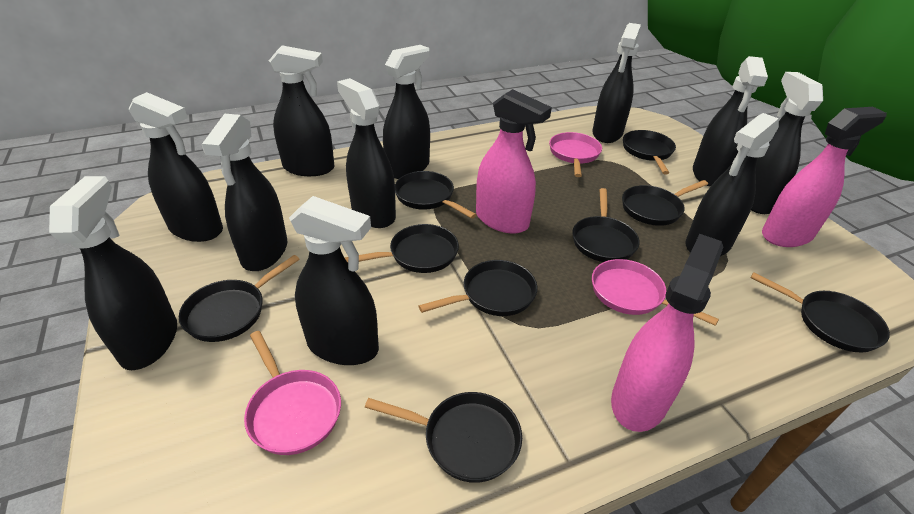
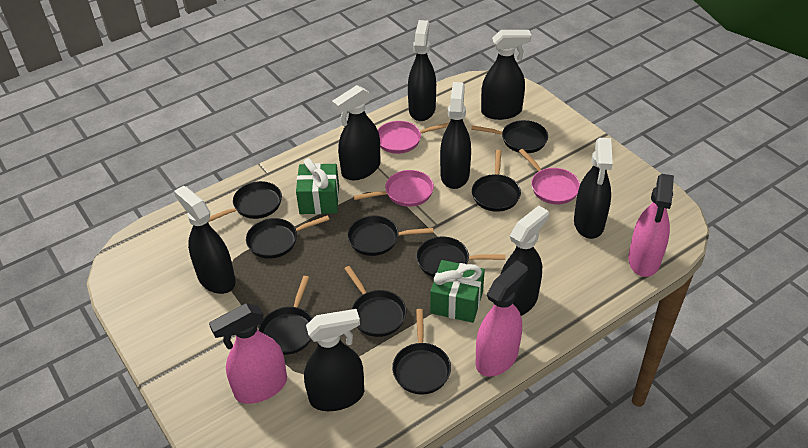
black spray bottle: 11 -> 8
green gift: 0 -> 2

